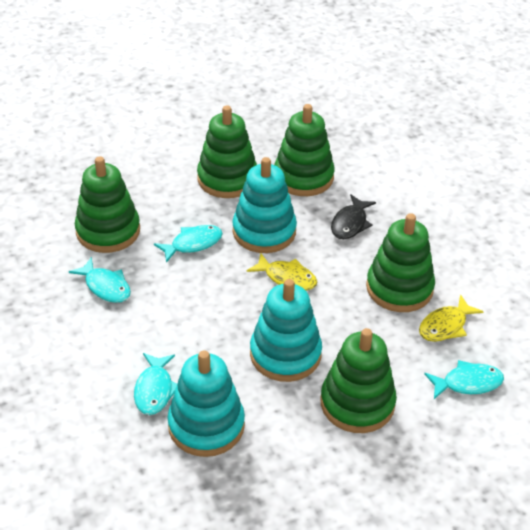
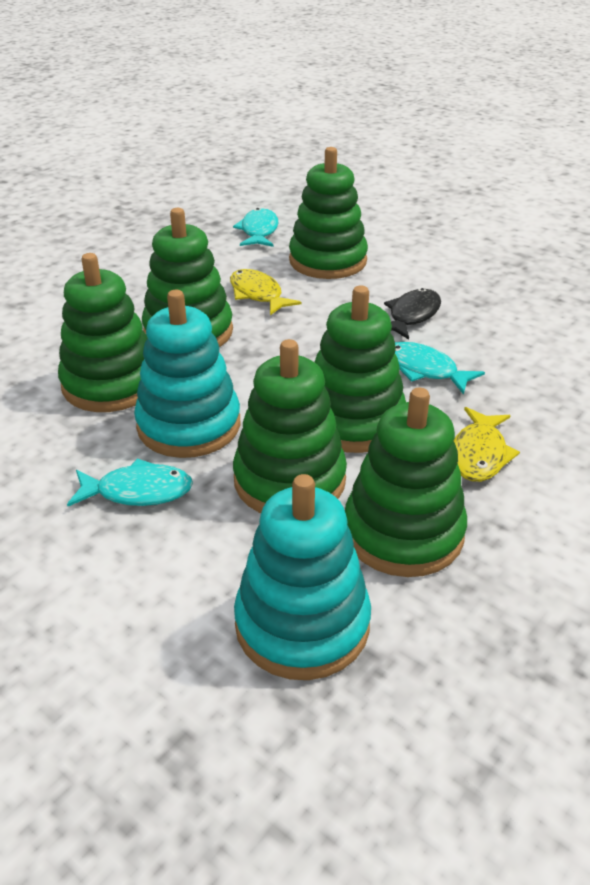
green stacking toy: 5 -> 6
turquoise fish: 4 -> 3
turquoise stacking toy: 3 -> 2

